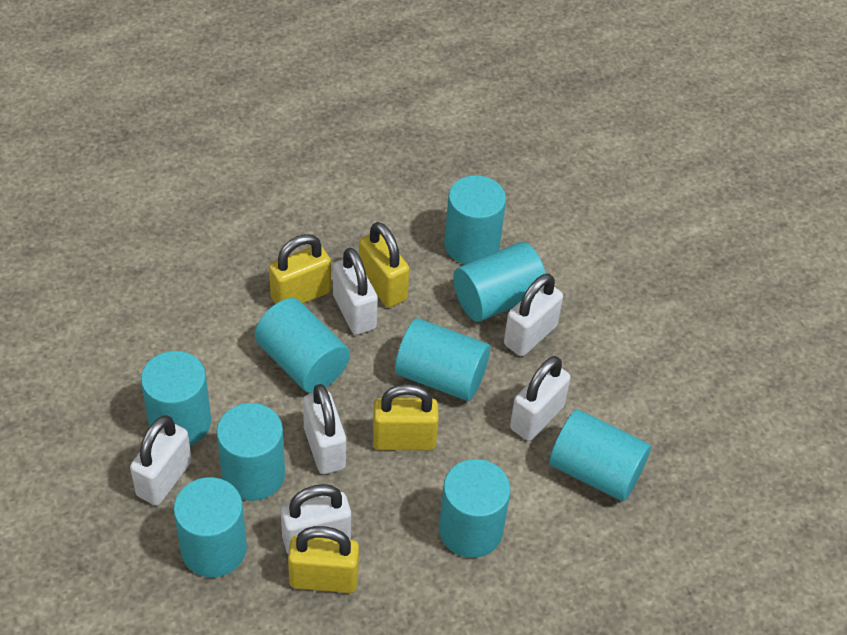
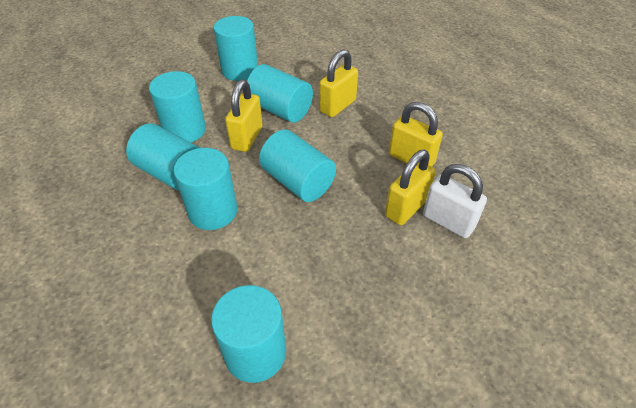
turquoise cylinder: 9 -> 7
white padlock: 6 -> 1

